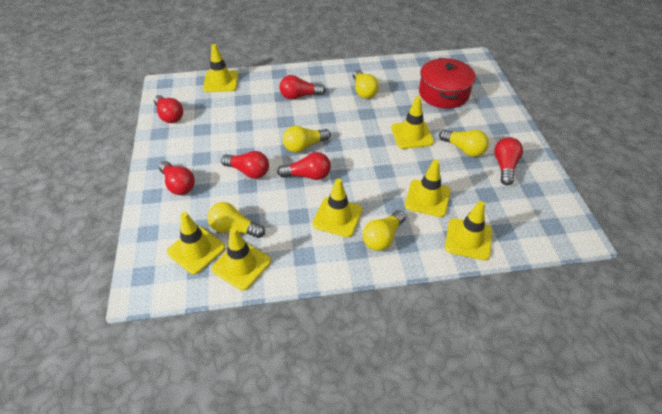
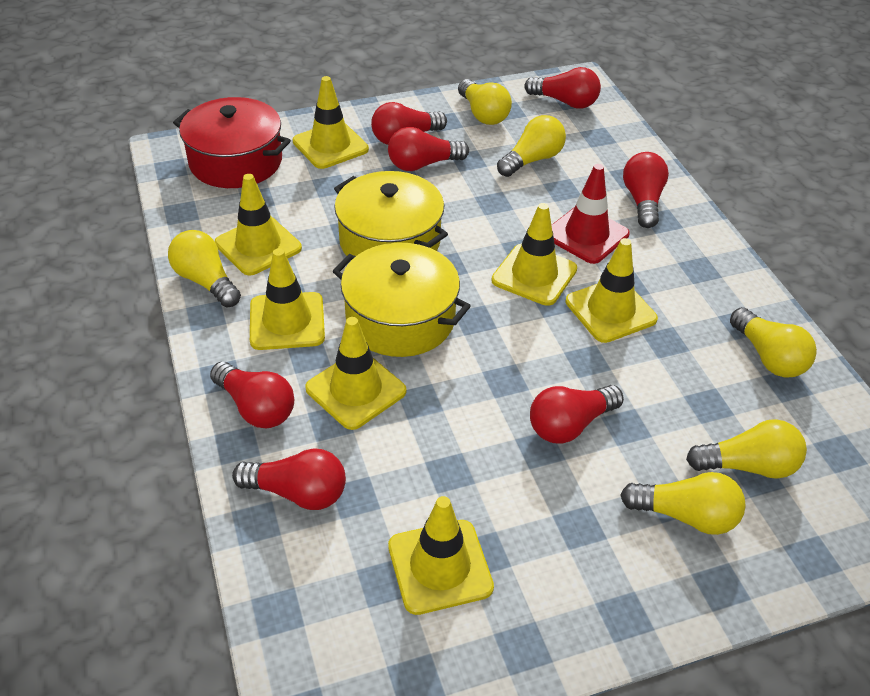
red light bulb: 6 -> 7
red traffic cone: 0 -> 1
yellow light bulb: 5 -> 6
yellow pot: 0 -> 2

